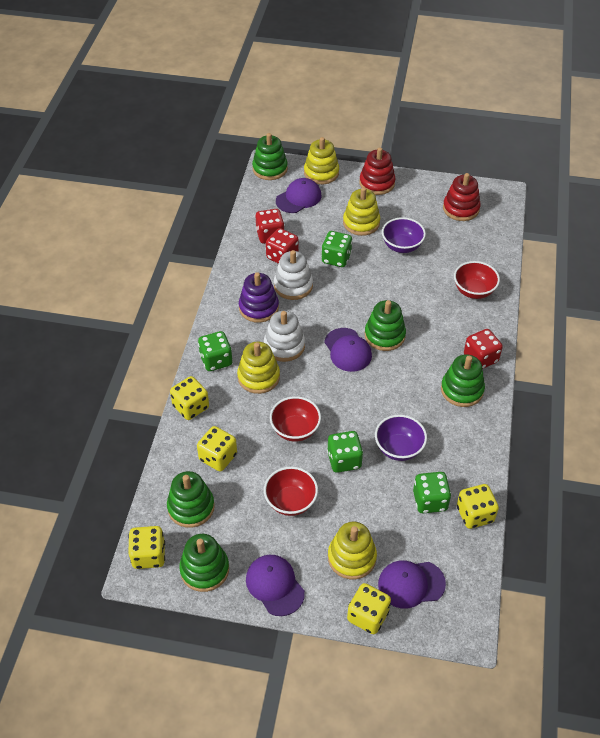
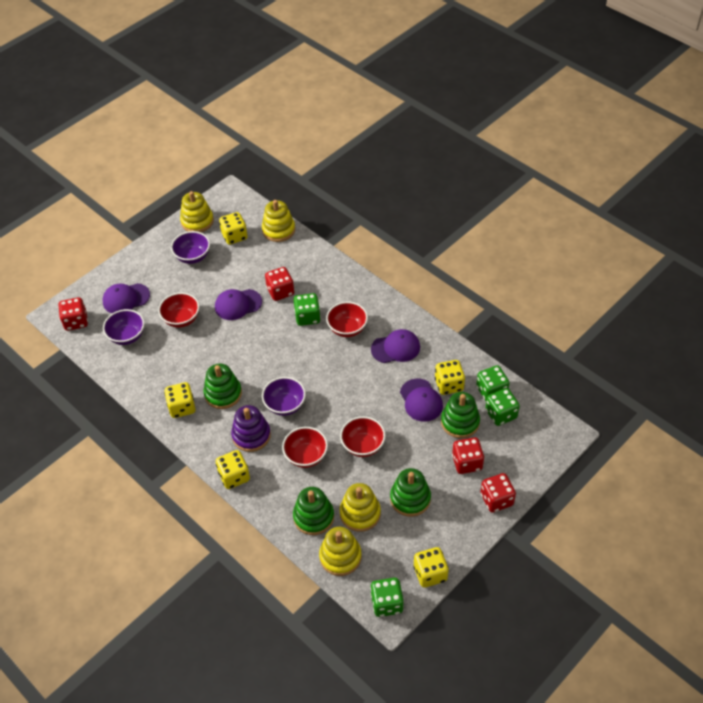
green stacking toy: 5 -> 4
purple bowl: 2 -> 3
red bowl: 3 -> 4
red dice: 3 -> 4
red stacking toy: 2 -> 0
white stacking toy: 2 -> 0

